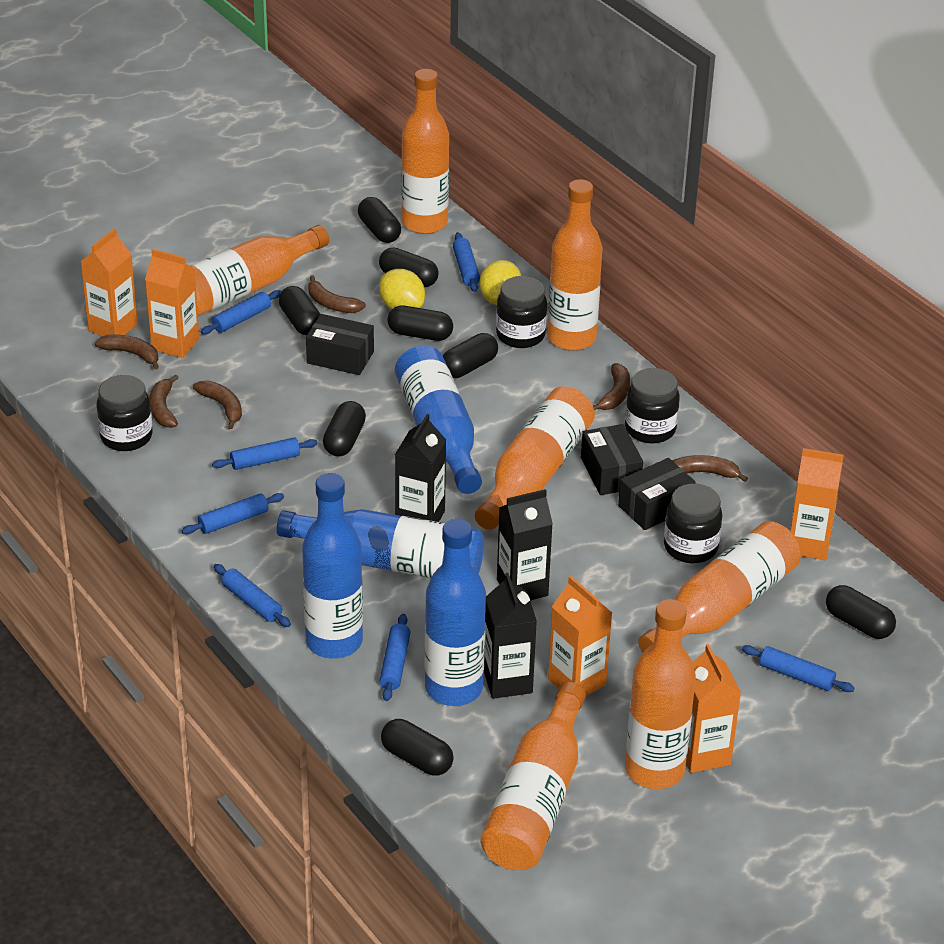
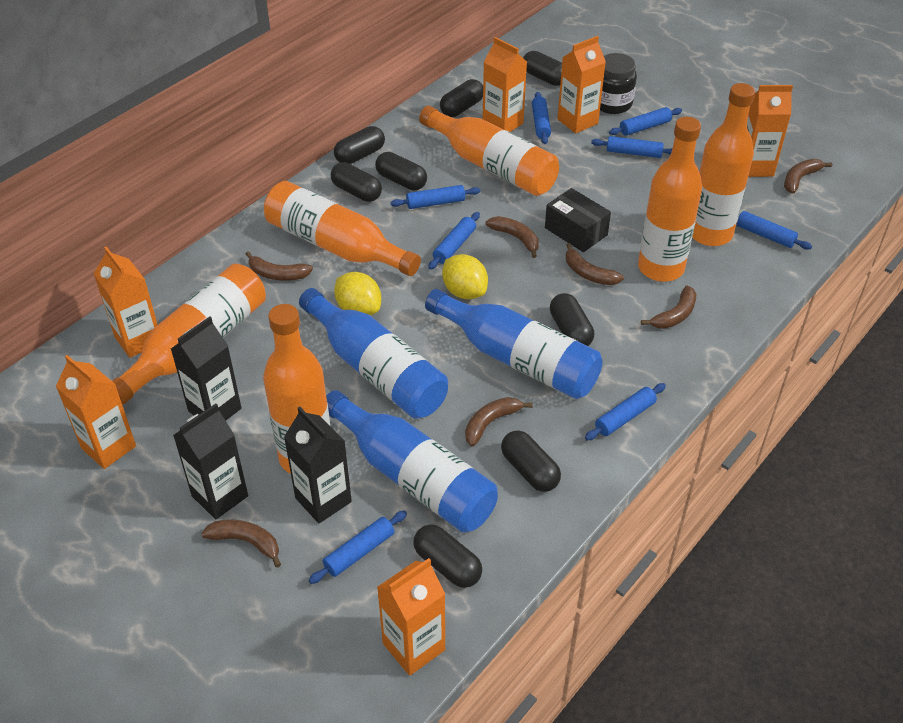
black box: 3 -> 1
black jar: 4 -> 1
blue bottle: 4 -> 3
blue rolling pin: 7 -> 8
brown banana: 6 -> 7
orange bottle: 7 -> 6
orange carton: 5 -> 6

